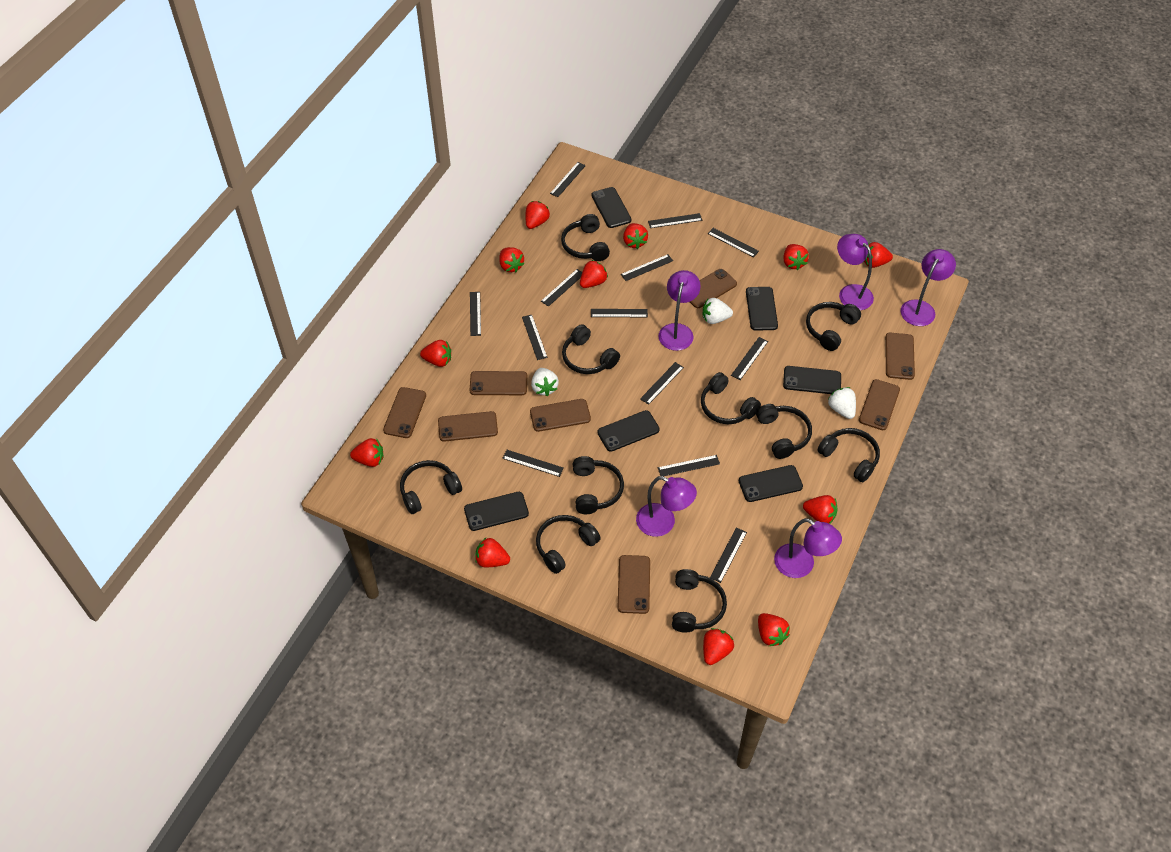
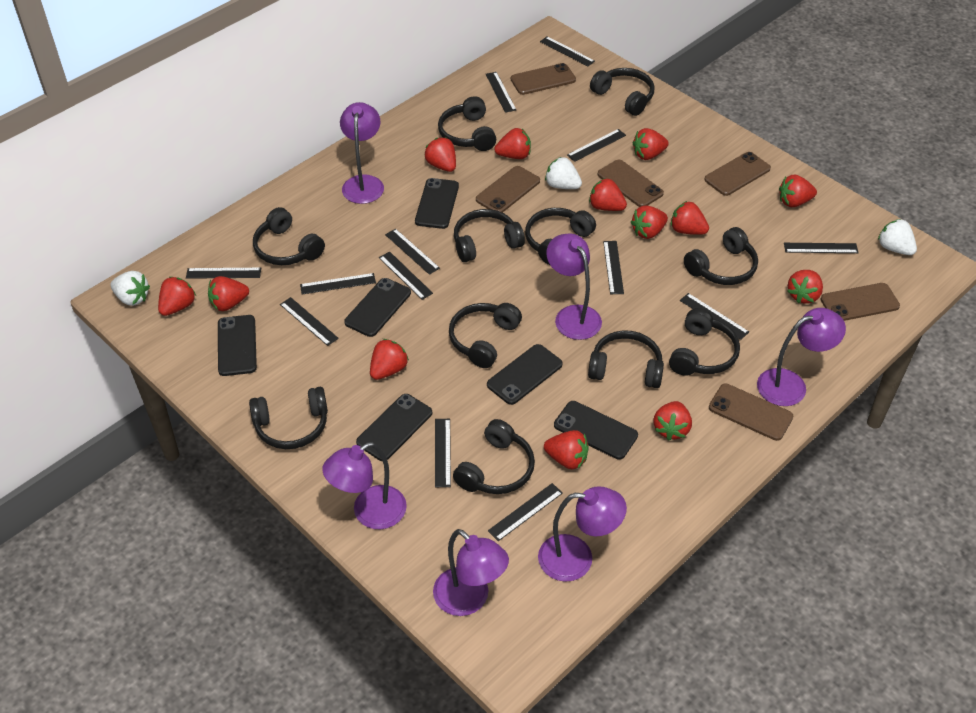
black headphones: 10 -> 11
brown phone: 8 -> 6
purple lamp: 5 -> 6
red strawberry: 12 -> 13

